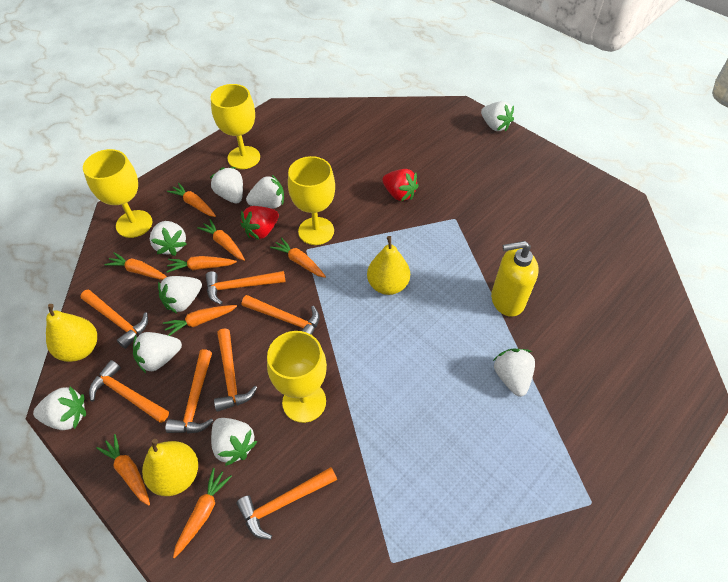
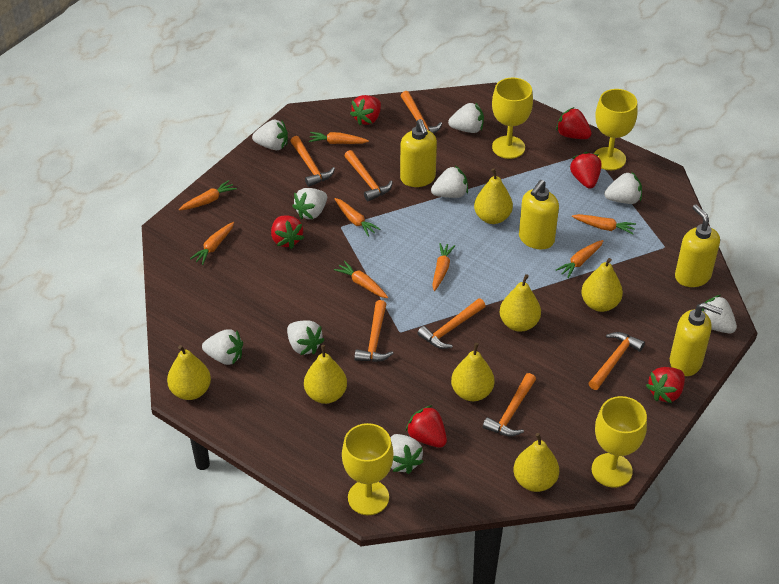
red strawberry: 2 -> 6
yellow pear: 3 -> 7
yellow soap dispenser: 1 -> 4

